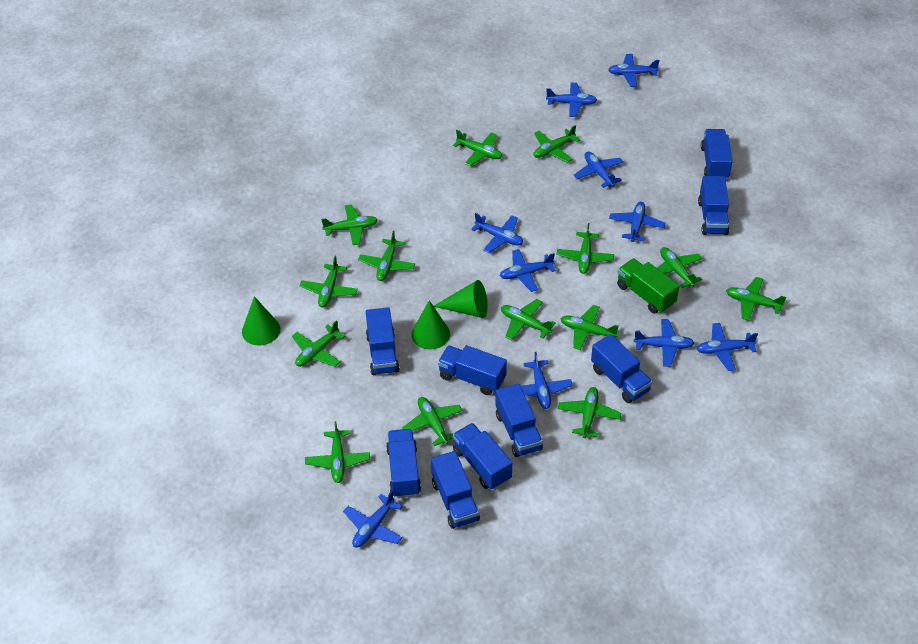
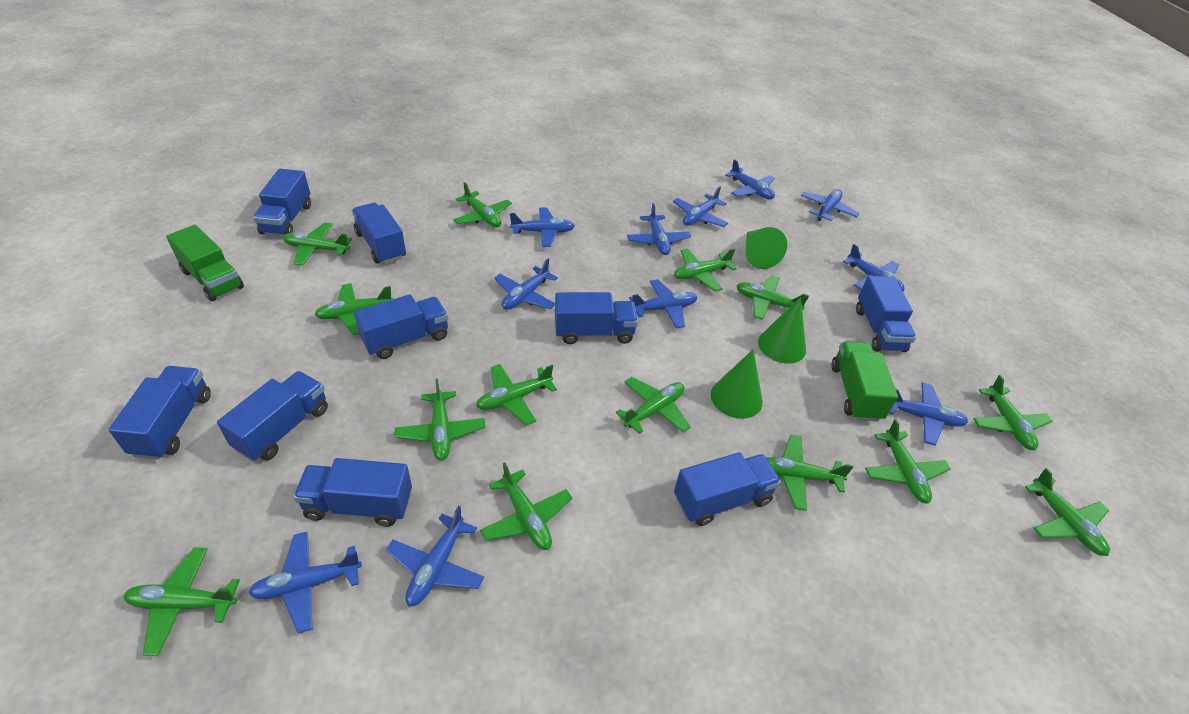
blue plane: 10 -> 11
green truck: 1 -> 2

